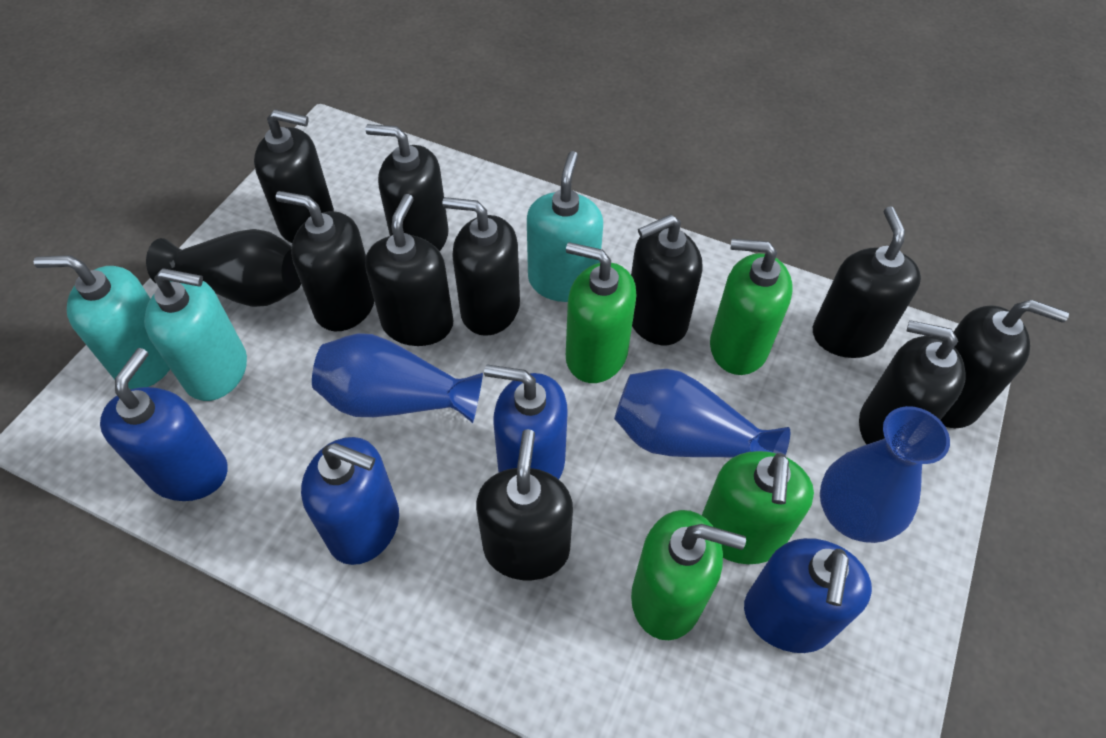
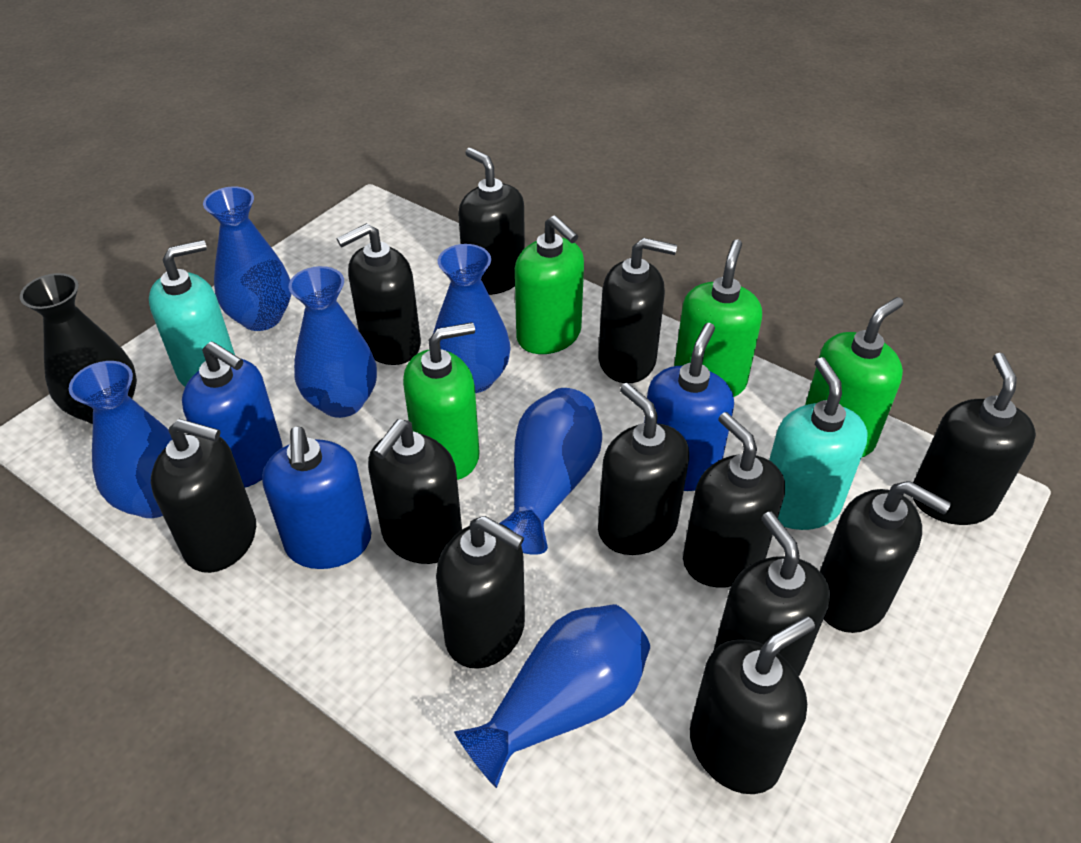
black soap dispenser: 10 -> 12
blue soap dispenser: 4 -> 3
blue vase: 3 -> 6
turquoise soap dispenser: 3 -> 2

